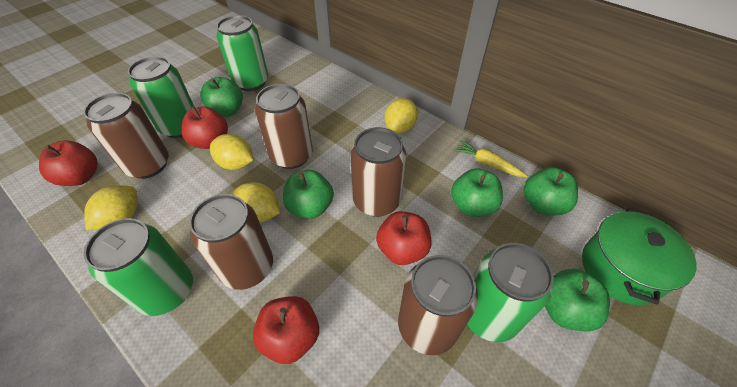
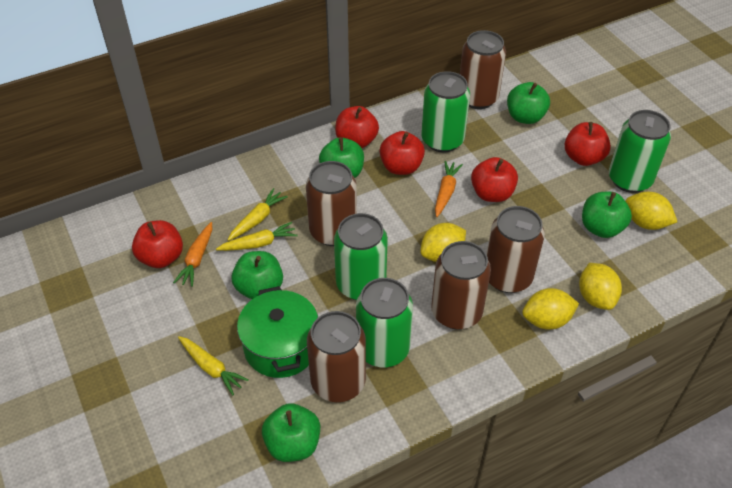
orange carrot: 0 -> 2
red apple: 4 -> 5
yellow carrot: 1 -> 3

